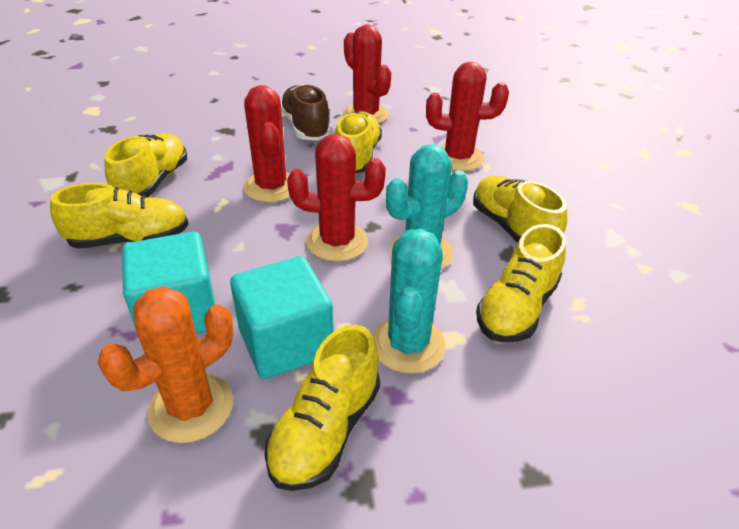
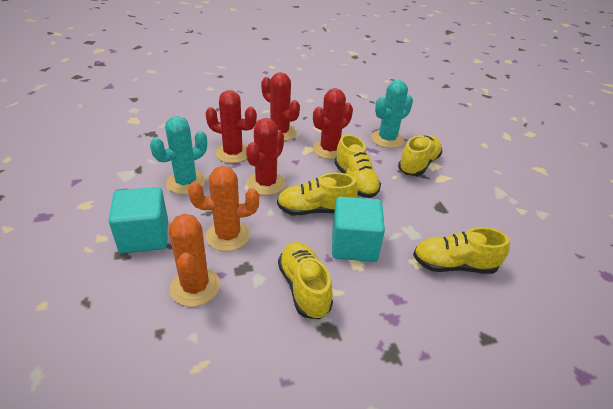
brown shoe: 1 -> 0
orange cactus: 1 -> 2
yellow shoe: 6 -> 5

